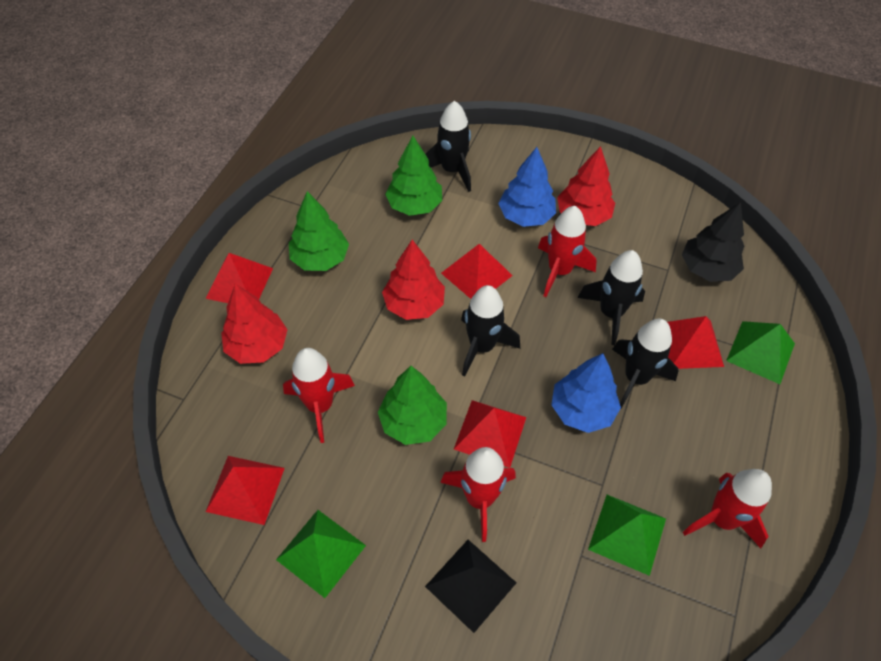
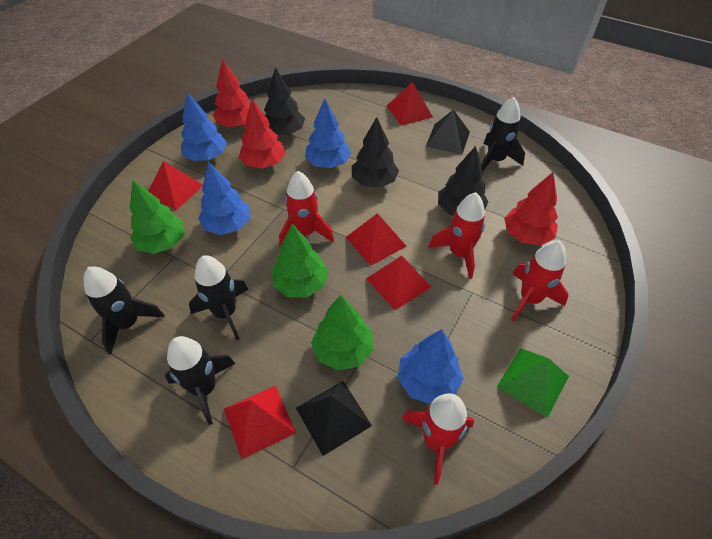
black pyramid: 1 -> 2
black tree: 1 -> 3
blue tree: 2 -> 4
green pyramid: 3 -> 1

